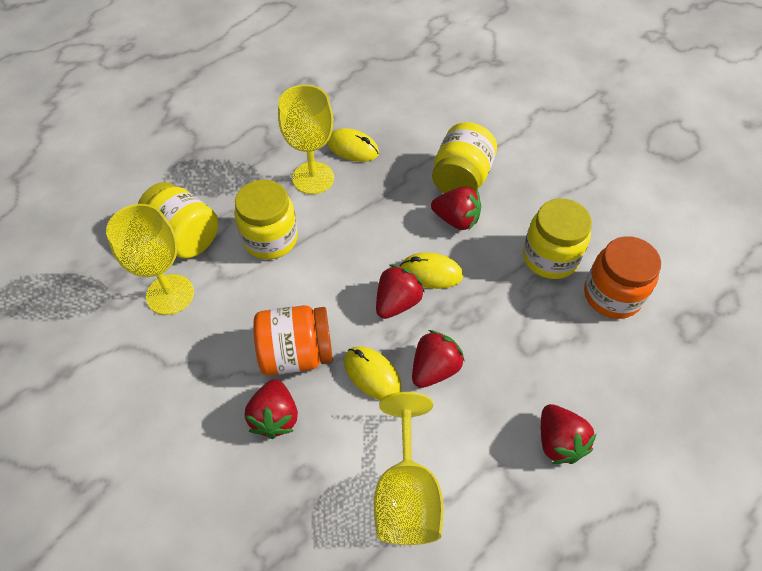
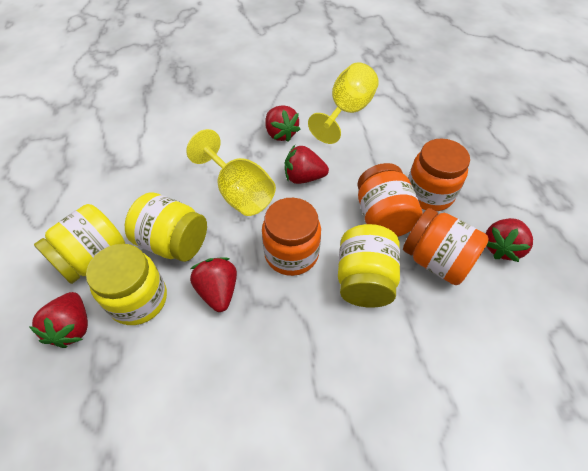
orange jar: 2 -> 4
yellow goblet: 3 -> 2
yellow mouse: 3 -> 0

